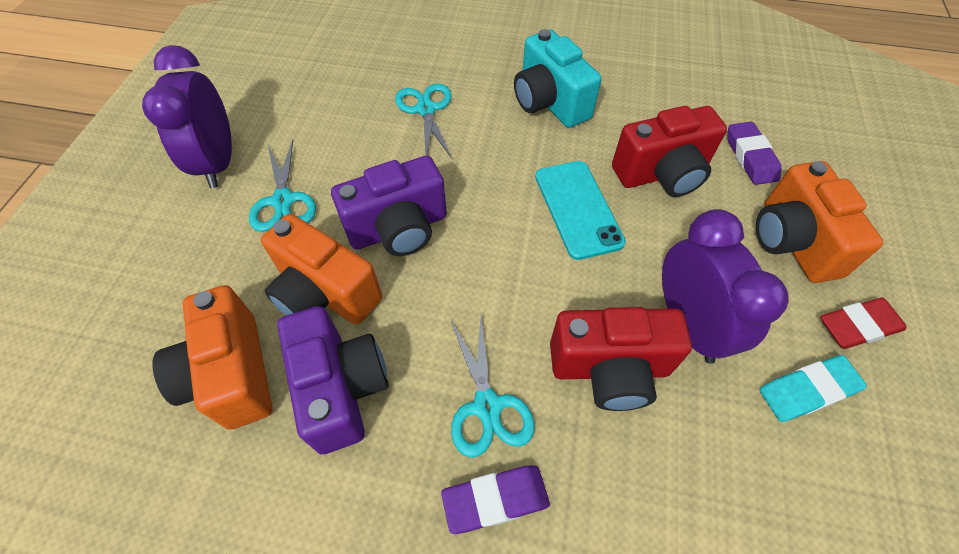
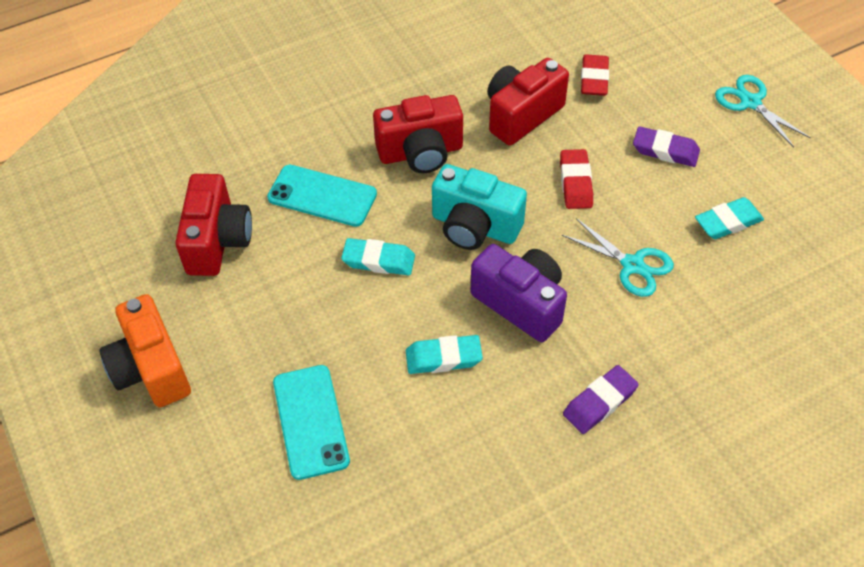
orange camera: 3 -> 1
purple camera: 2 -> 1
purple clock: 2 -> 0
red camera: 2 -> 3
red eraser: 1 -> 2
turquoise eraser: 1 -> 3
turquoise phone: 1 -> 2
turquoise scissors: 3 -> 2

